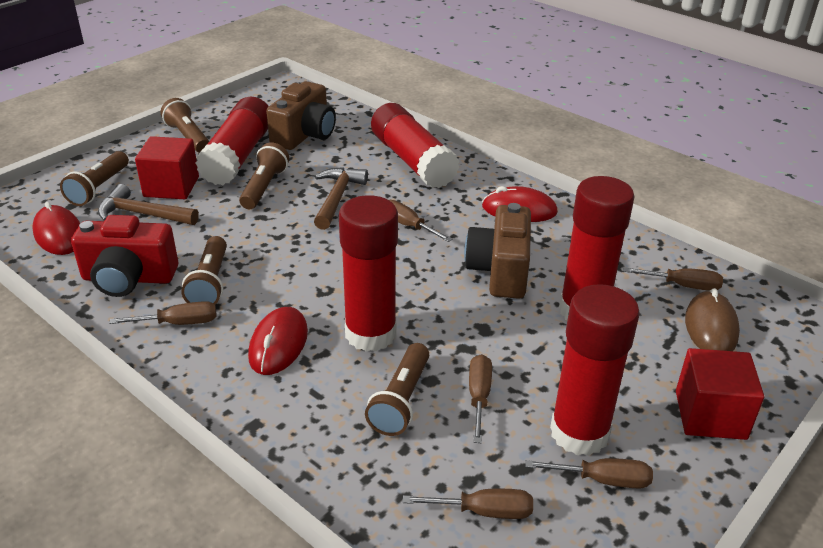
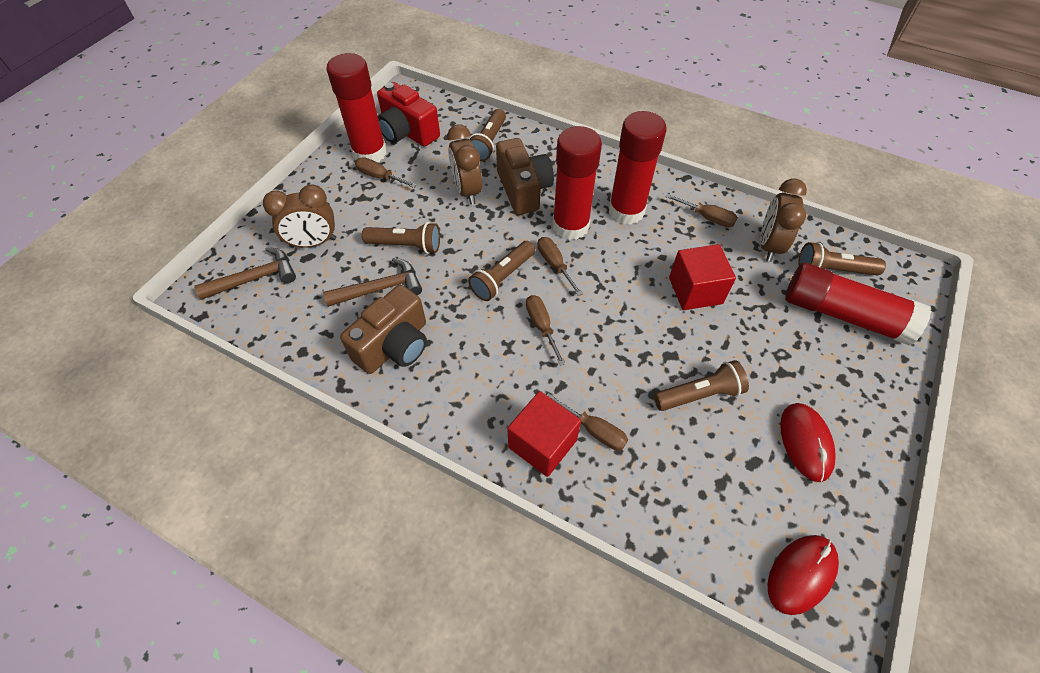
brown clock: 0 -> 3
brown mouse: 1 -> 0
brown screwdriver: 6 -> 5
red glue stick: 5 -> 4
red mouse: 3 -> 2

